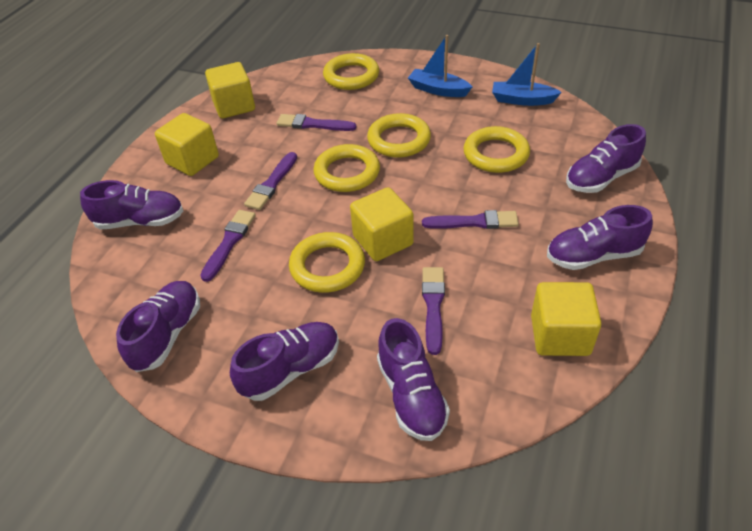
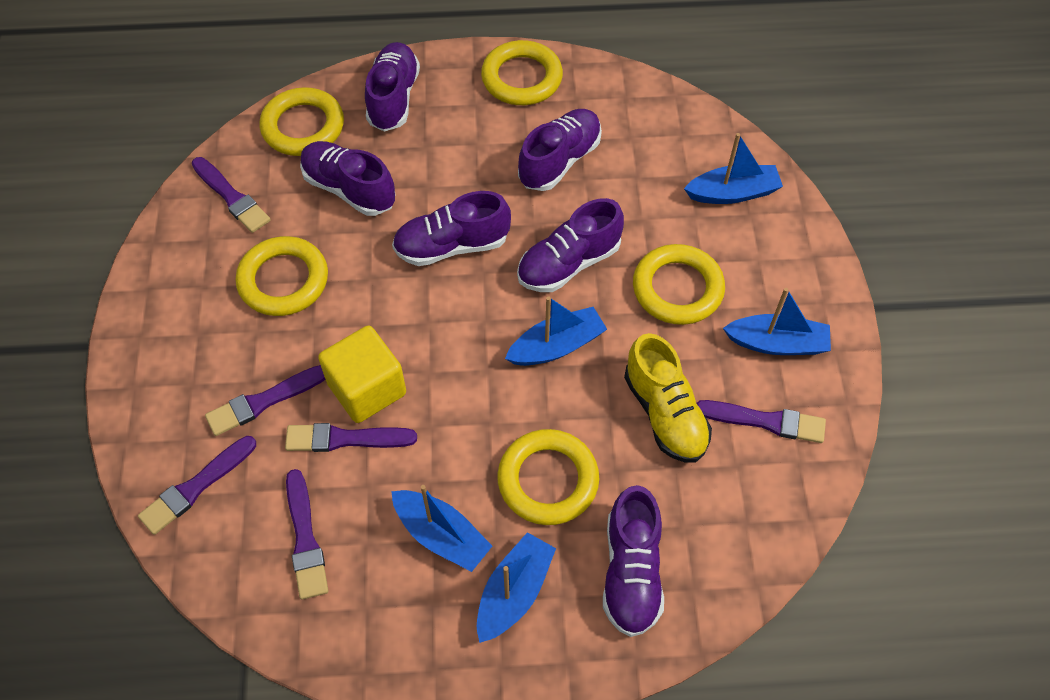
blue boat: 2 -> 5
purple brush: 5 -> 6
yellow cube: 4 -> 1
yellow shoe: 0 -> 1

